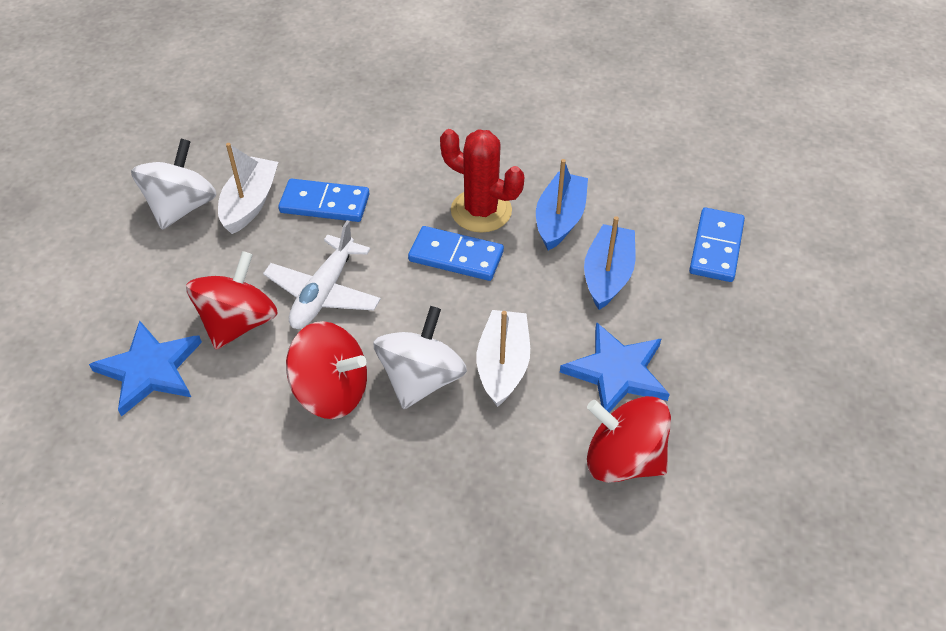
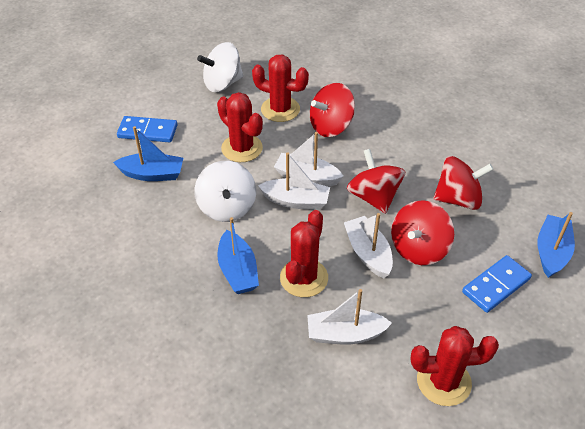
blue boat: 2 -> 3
blue domino: 3 -> 2
blue star: 2 -> 0
red cactus: 1 -> 4
red spinning top: 3 -> 4
white boat: 2 -> 4
white plane: 1 -> 0

